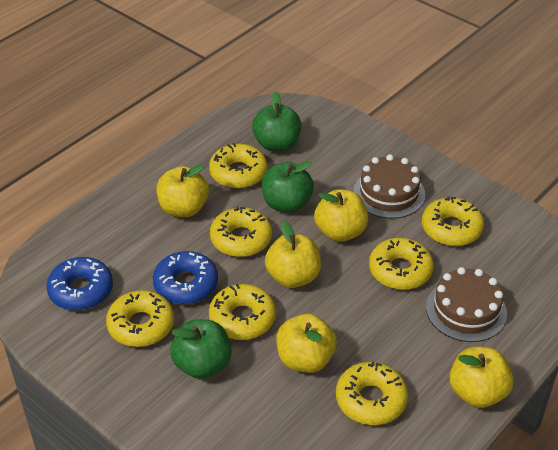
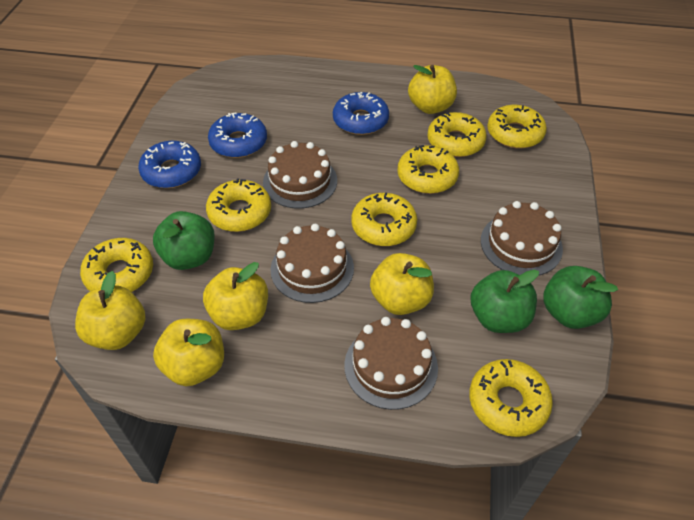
blue donut: 2 -> 3
brown cake: 2 -> 4

